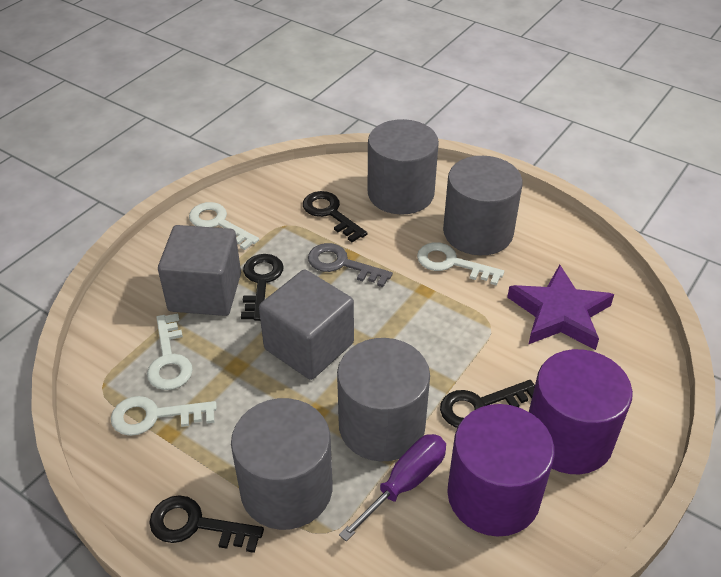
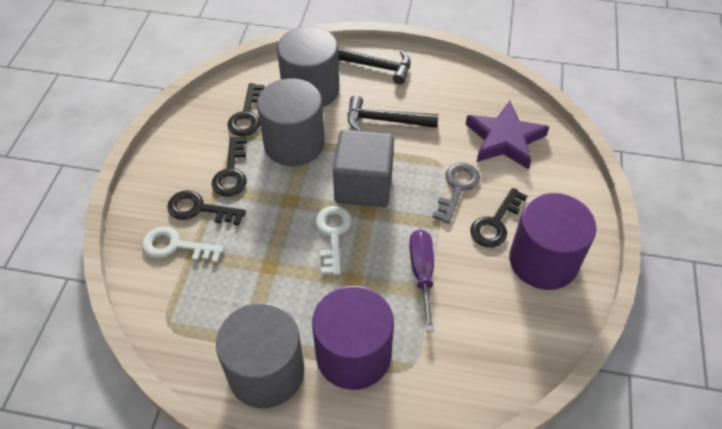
black hammer: 0 -> 2
grey cube: 2 -> 1
grey cylinder: 4 -> 3
white key: 4 -> 2

